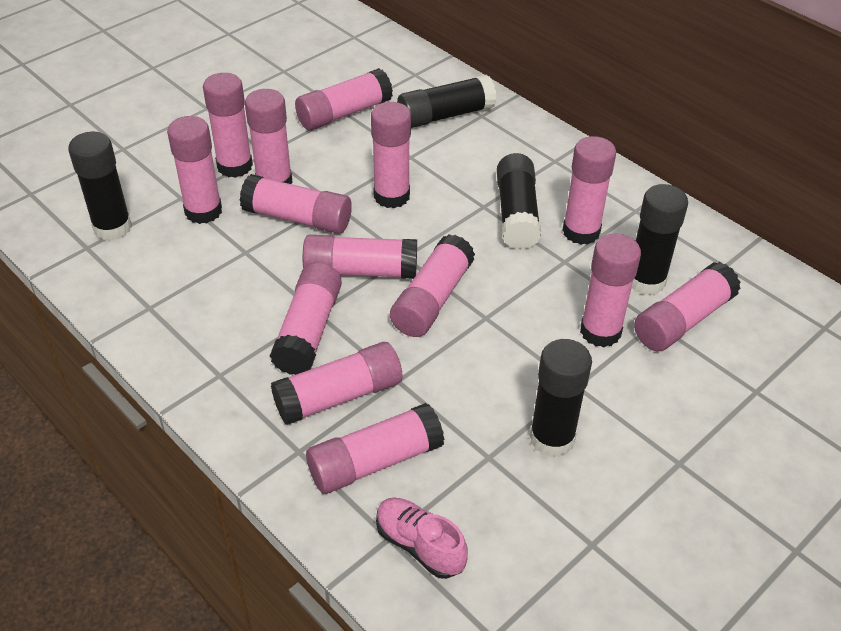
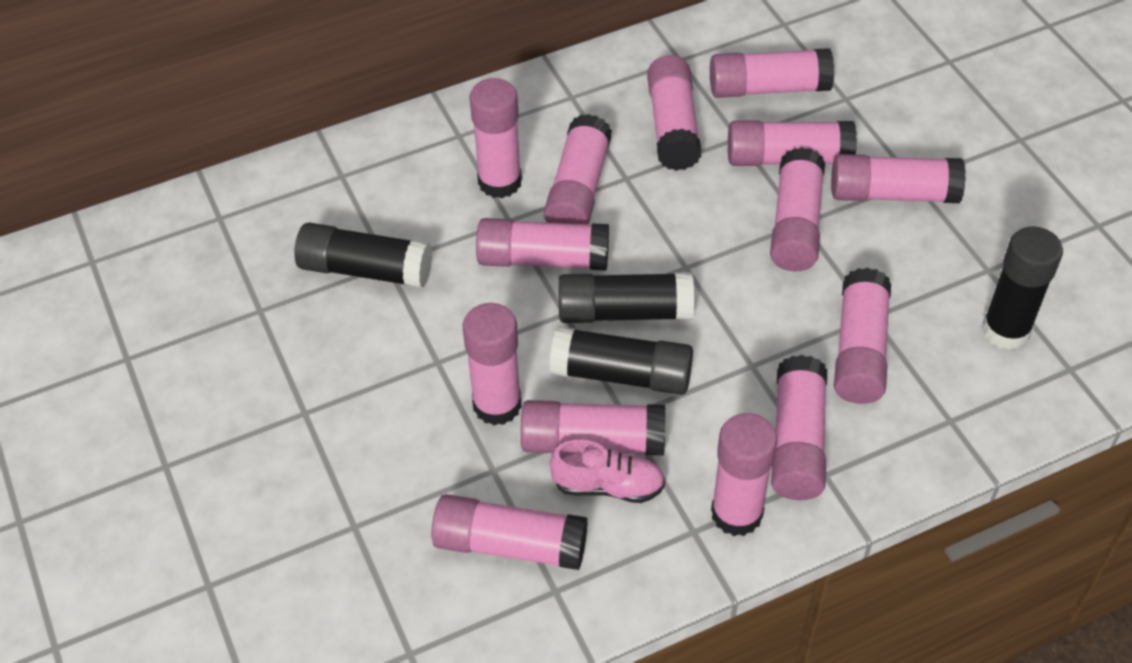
black glue stick: 5 -> 4

